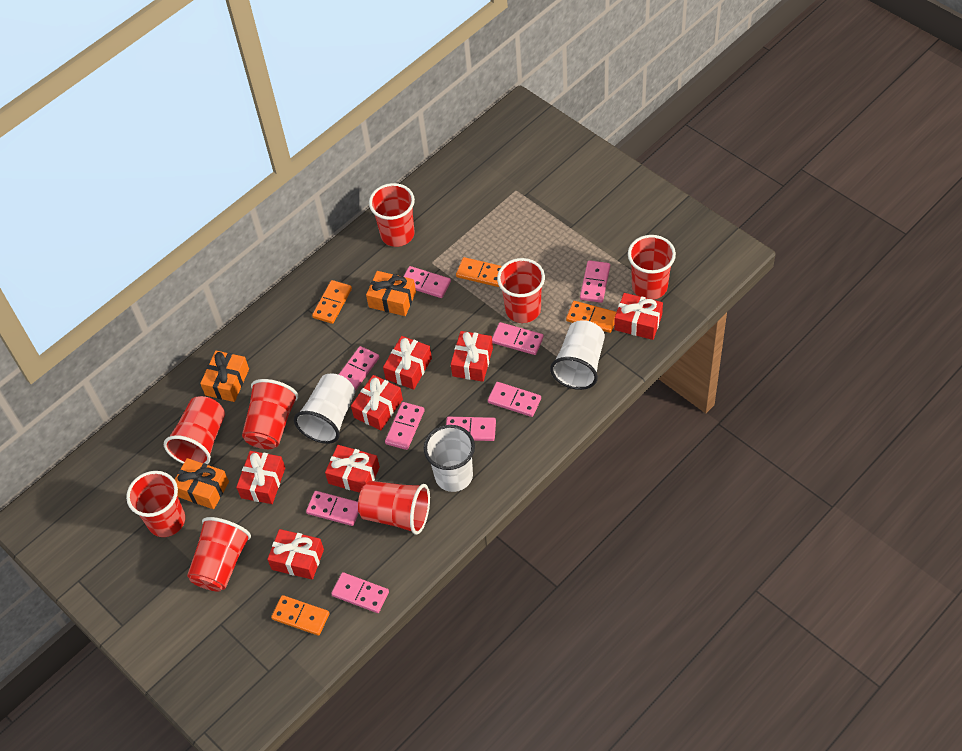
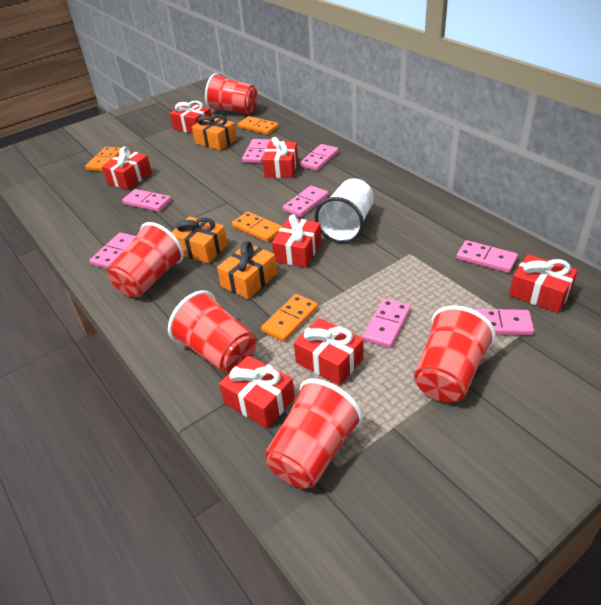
pink domino: 9 -> 8
red cup: 8 -> 5
white cup: 3 -> 1

